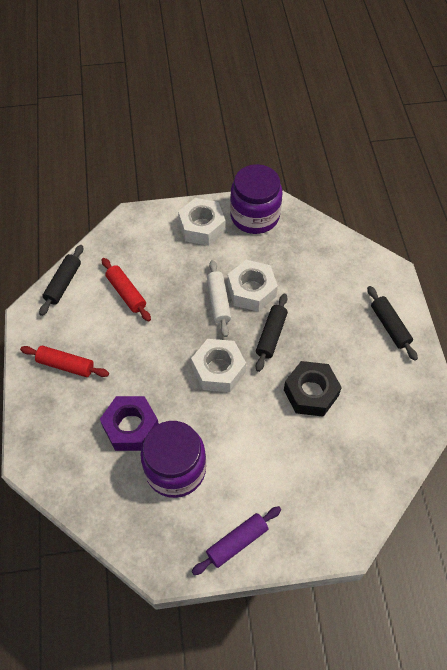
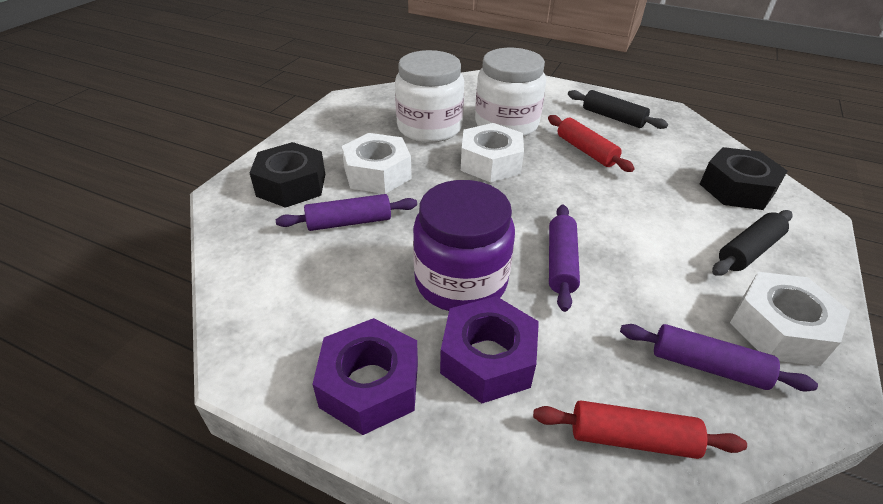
black nut: 1 -> 2
black rolling pin: 3 -> 2
purple jar: 2 -> 1
purple nut: 1 -> 2
purple rolling pin: 1 -> 3
white jar: 0 -> 2
white rolling pin: 1 -> 0

